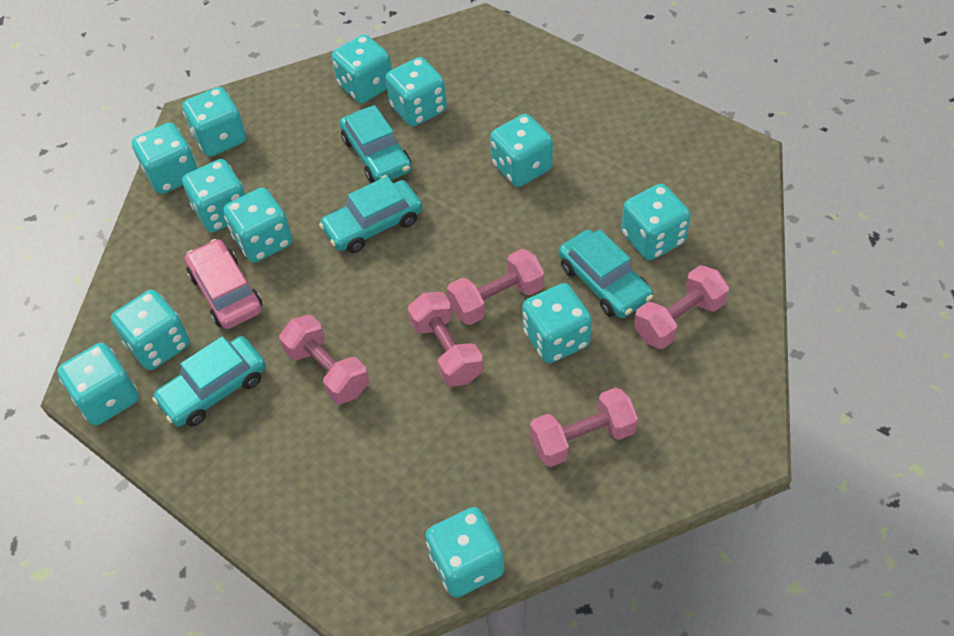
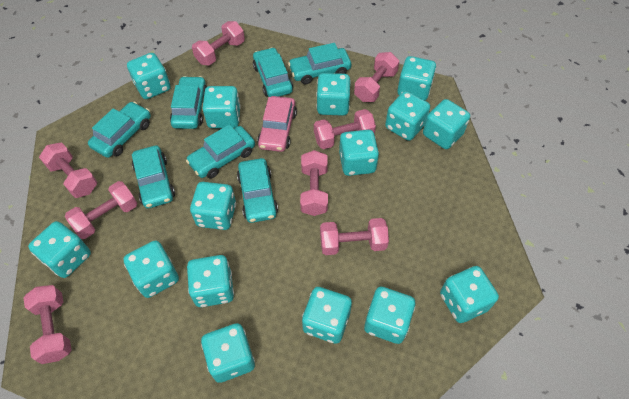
pink dumbbell: 5 -> 8
turquoise car: 4 -> 7
turquoise dice: 12 -> 15

